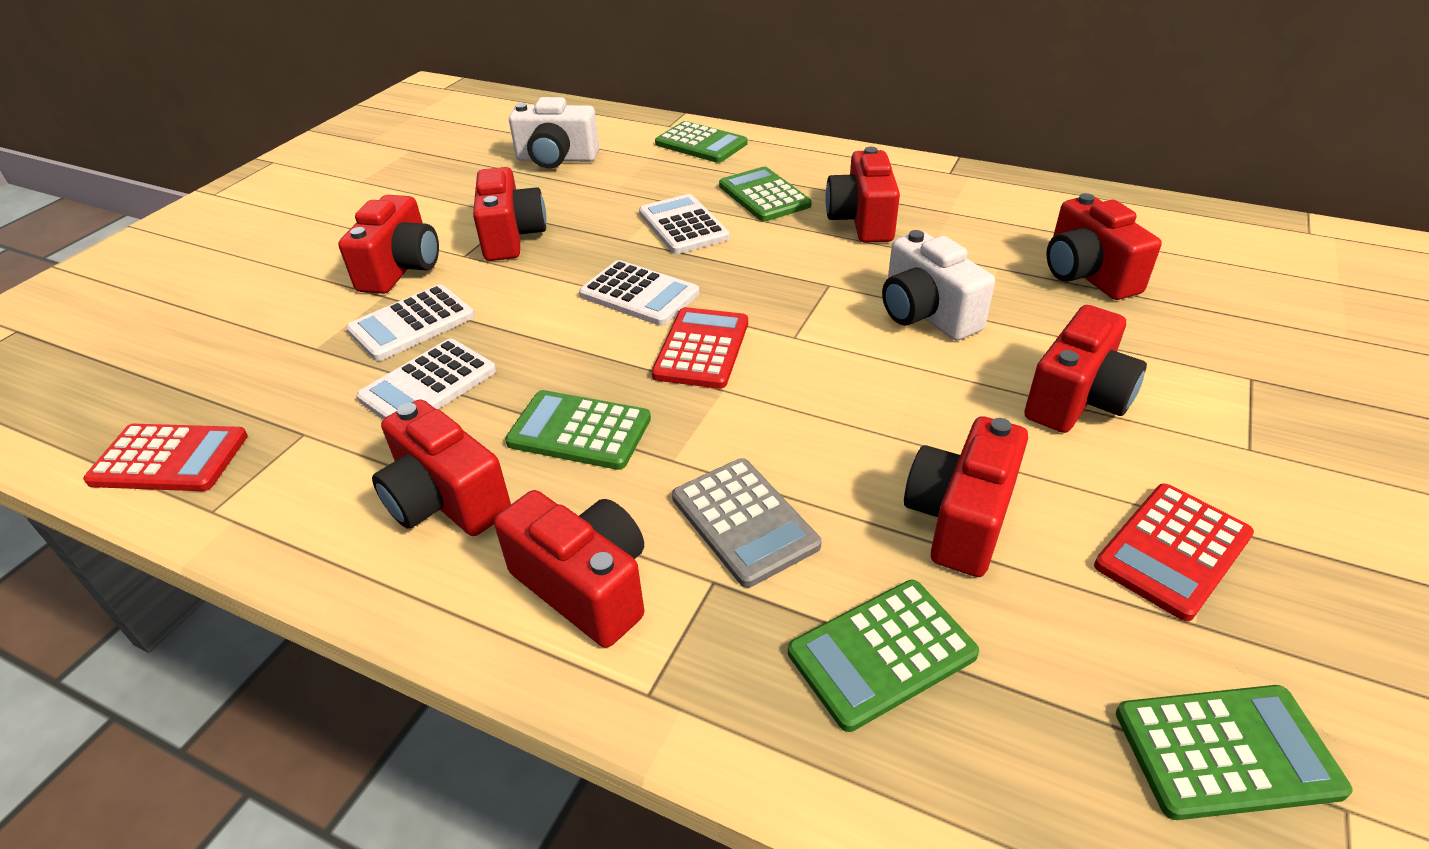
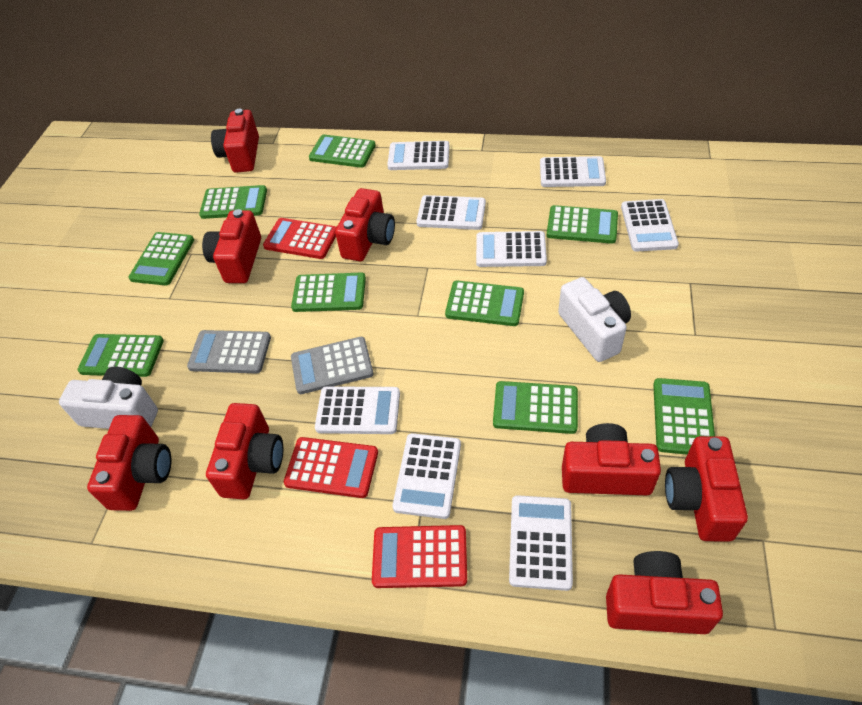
green calculator: 5 -> 9
grey calculator: 1 -> 2
white calculator: 4 -> 8

